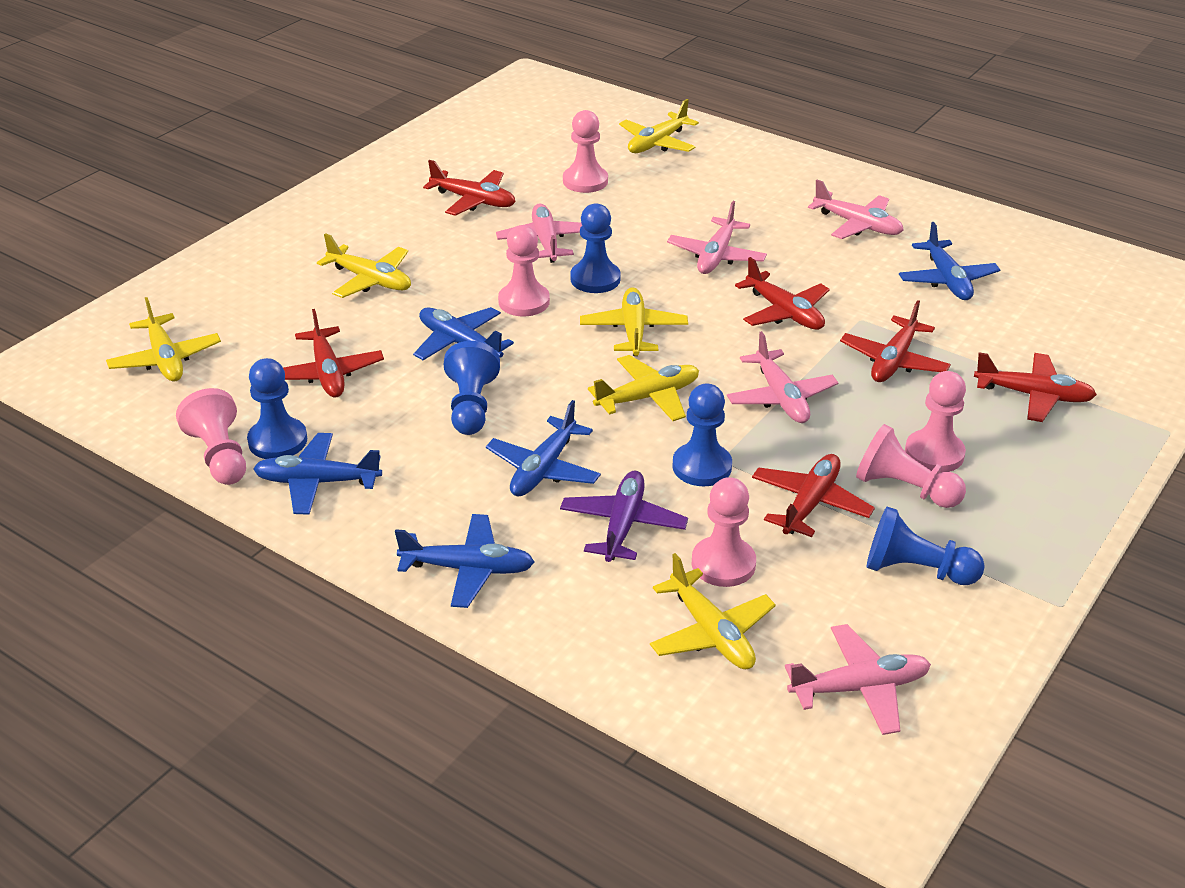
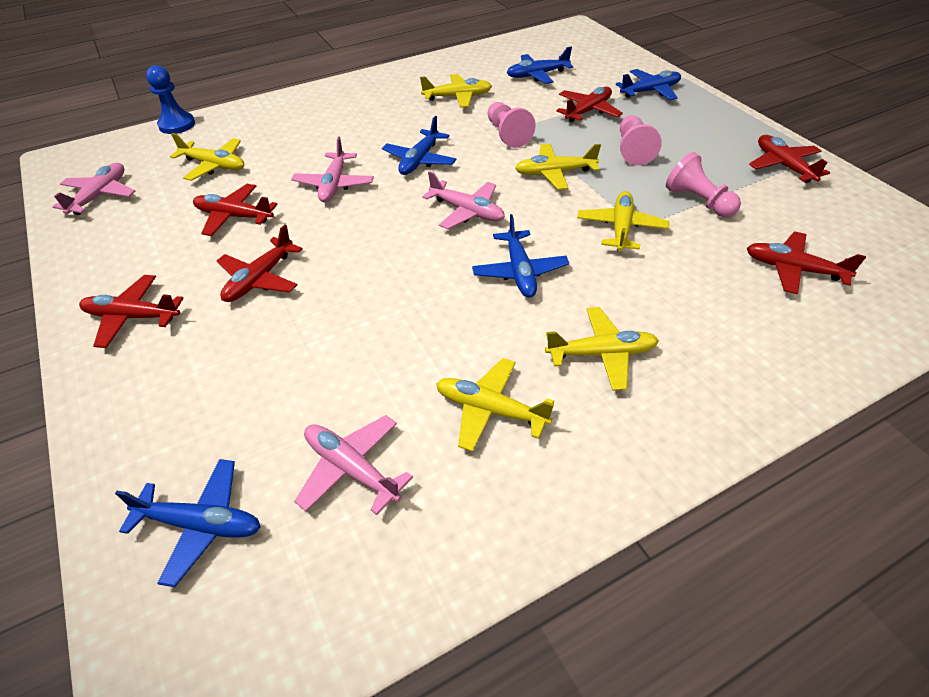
blue pawn: 5 -> 1
pink pawn: 6 -> 3
pink plane: 5 -> 4
purple plane: 1 -> 0

